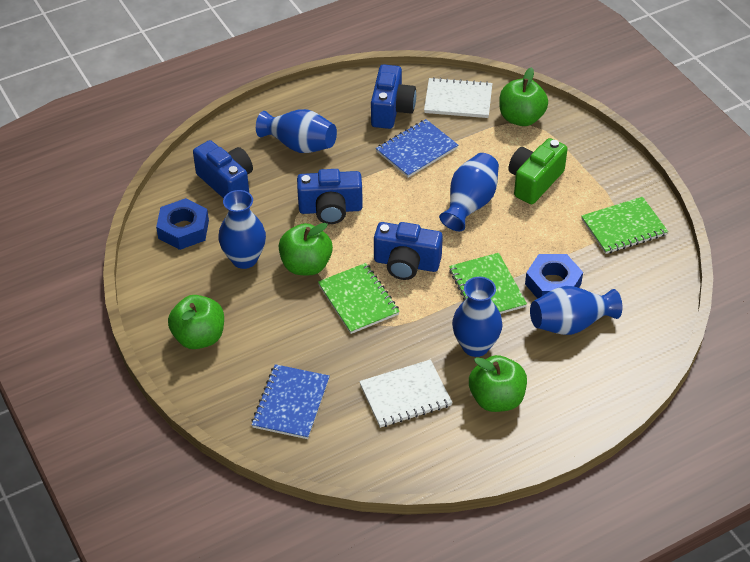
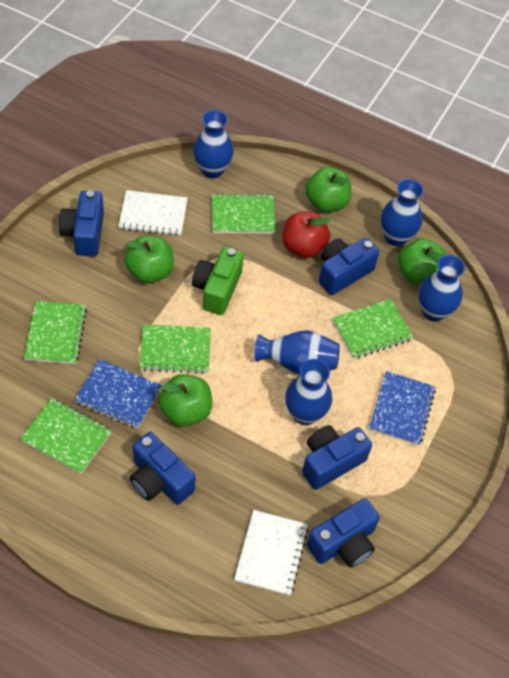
blue camera: 4 -> 5
blue nut: 2 -> 0
green notebook: 3 -> 5
red apple: 0 -> 1

